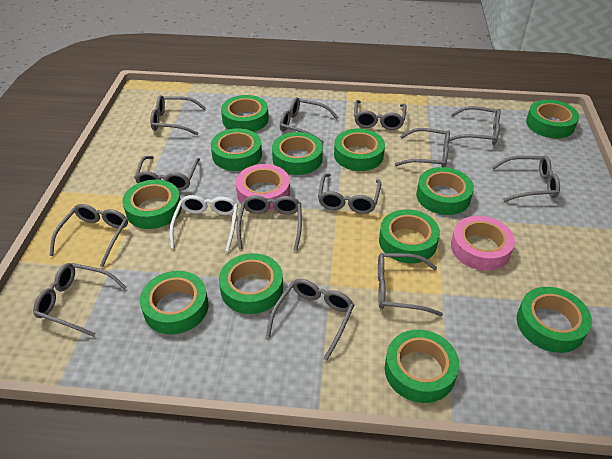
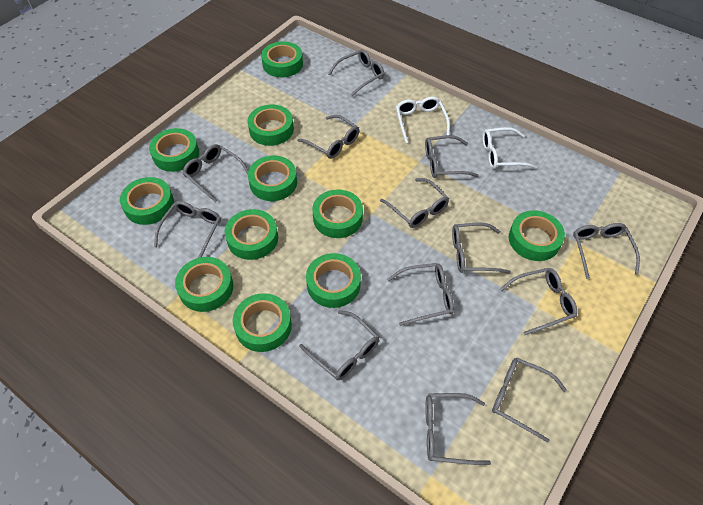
green tape: 12 -> 11
pink tape: 2 -> 0
white glasses: 1 -> 2

